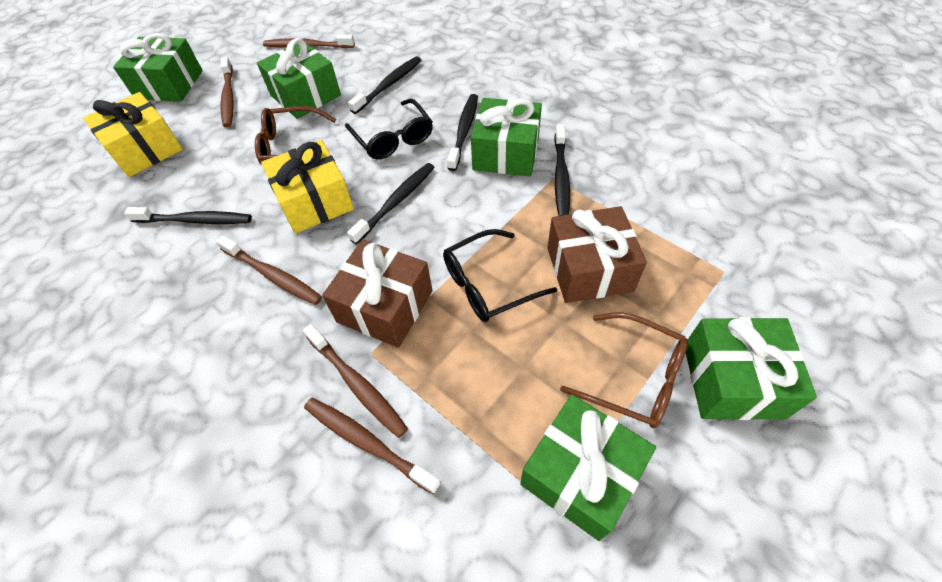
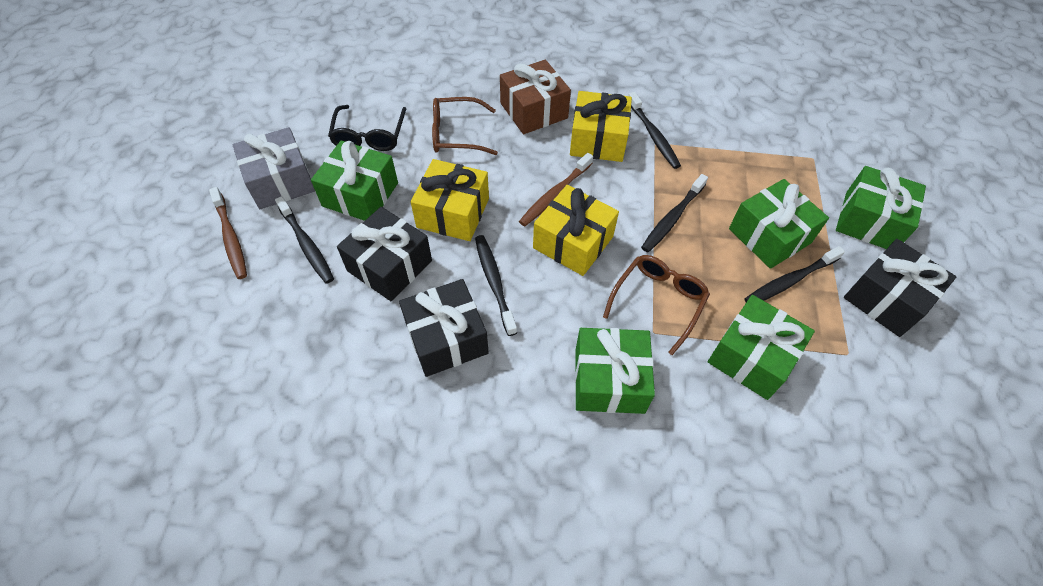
black gift: 0 -> 3
black glasses: 2 -> 1
brown gift: 2 -> 1
brown toothbrush: 5 -> 2
grey gift: 0 -> 1
yellow gift: 2 -> 3

